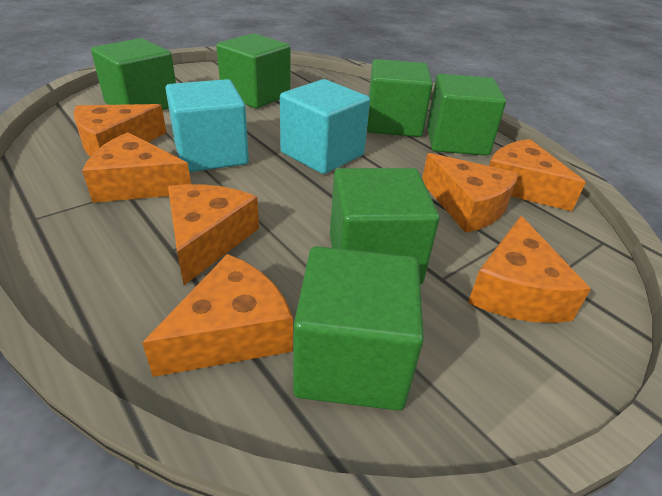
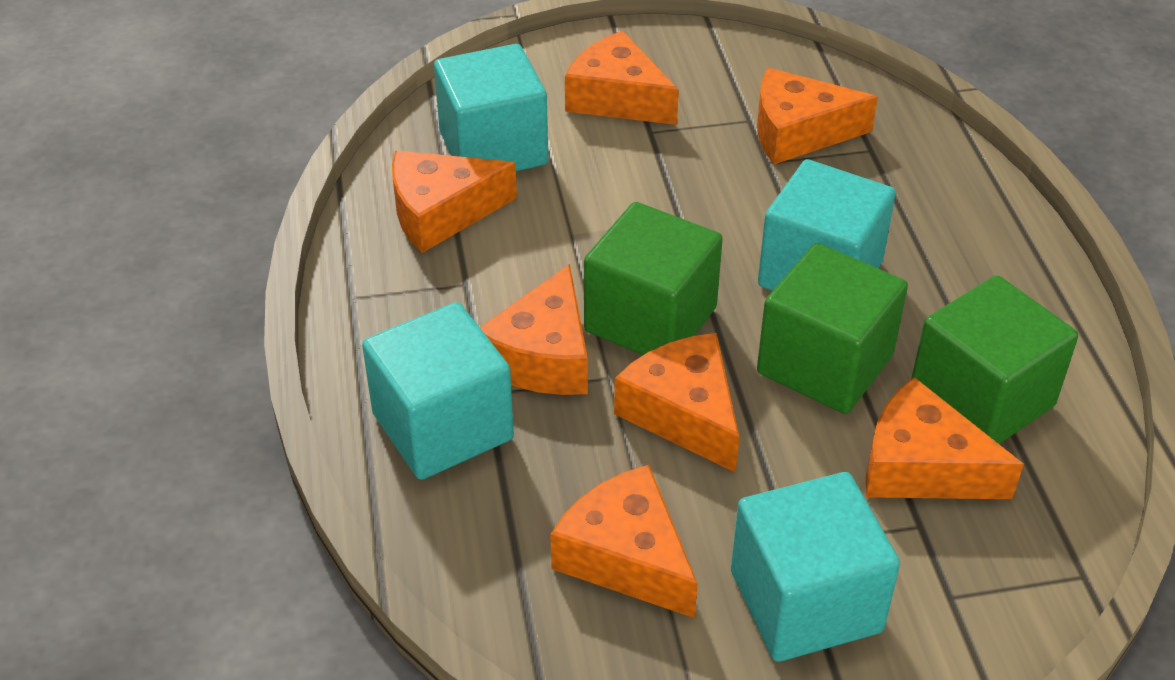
green cube: 6 -> 3
turquoise cube: 2 -> 4

